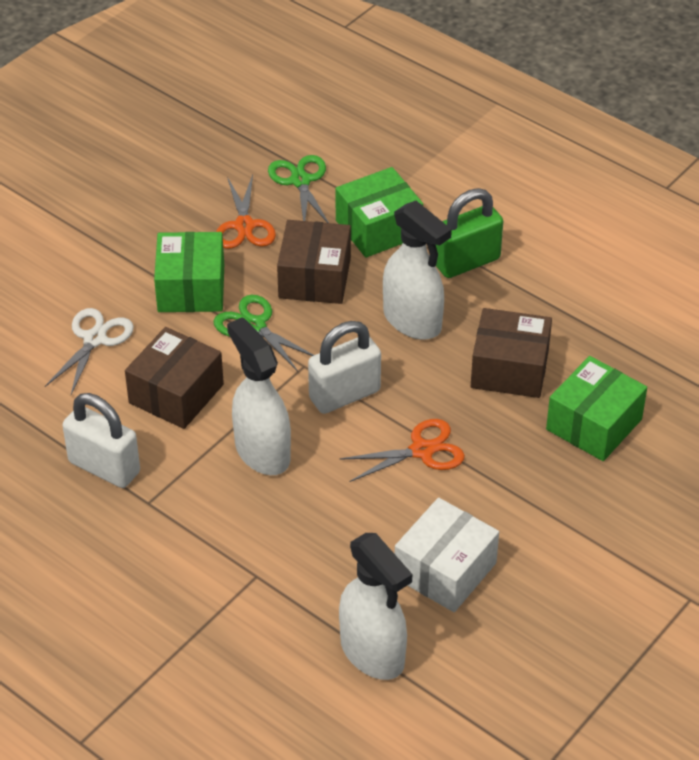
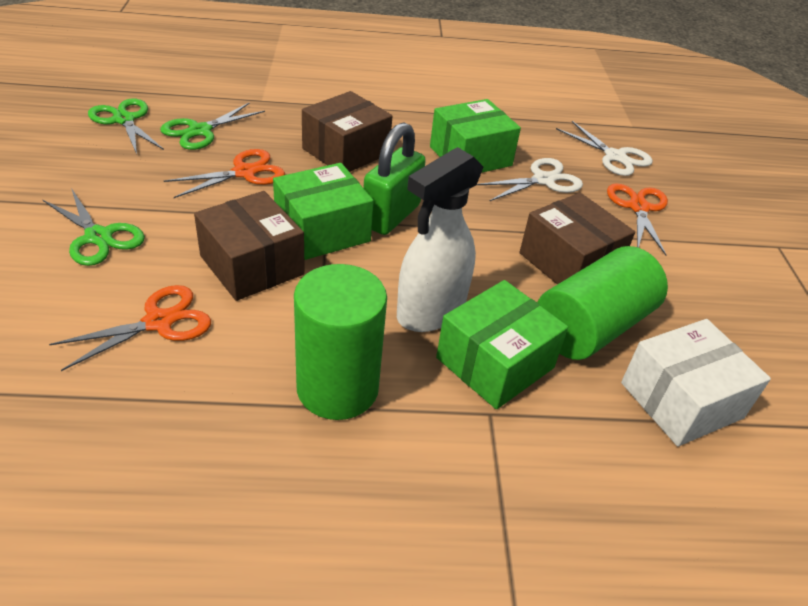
green cylinder: 0 -> 2
green scissors: 2 -> 3
orange scissors: 2 -> 3
white padlock: 2 -> 0
white scissors: 1 -> 2
white spray bottle: 3 -> 1

